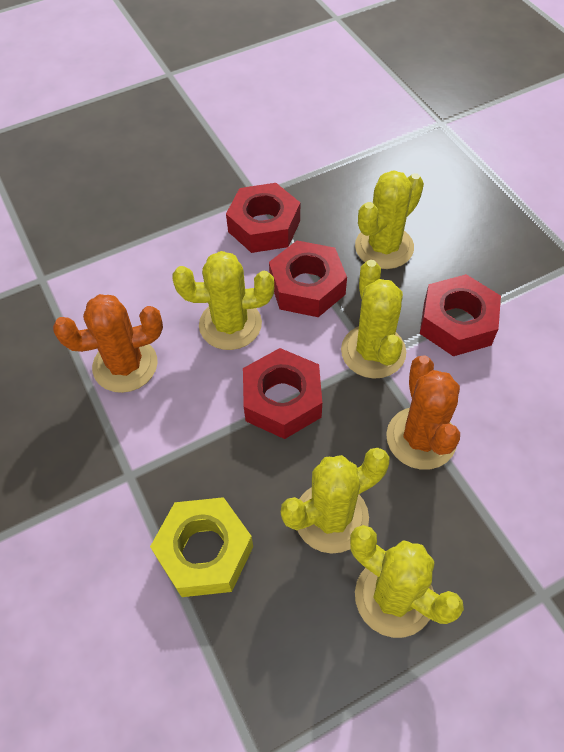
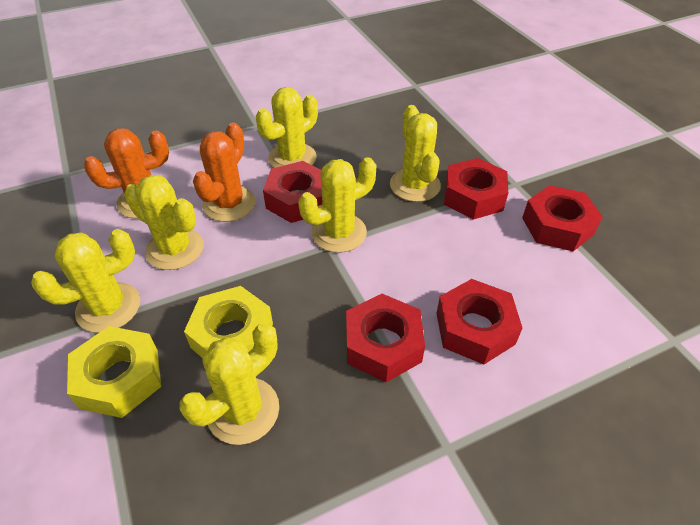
red nut: 4 -> 5
yellow cactus: 5 -> 6
yellow nut: 1 -> 2

